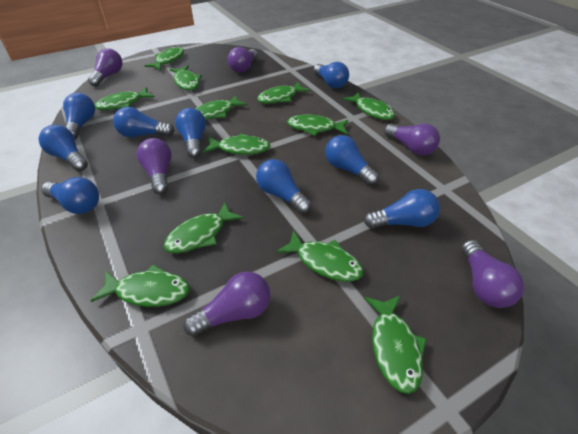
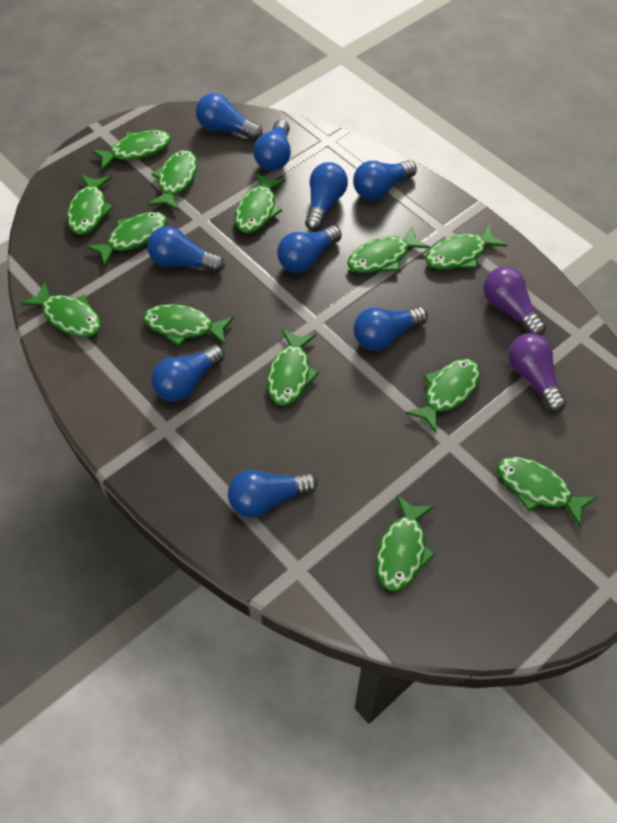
green fish: 12 -> 13
purple light bulb: 6 -> 2

